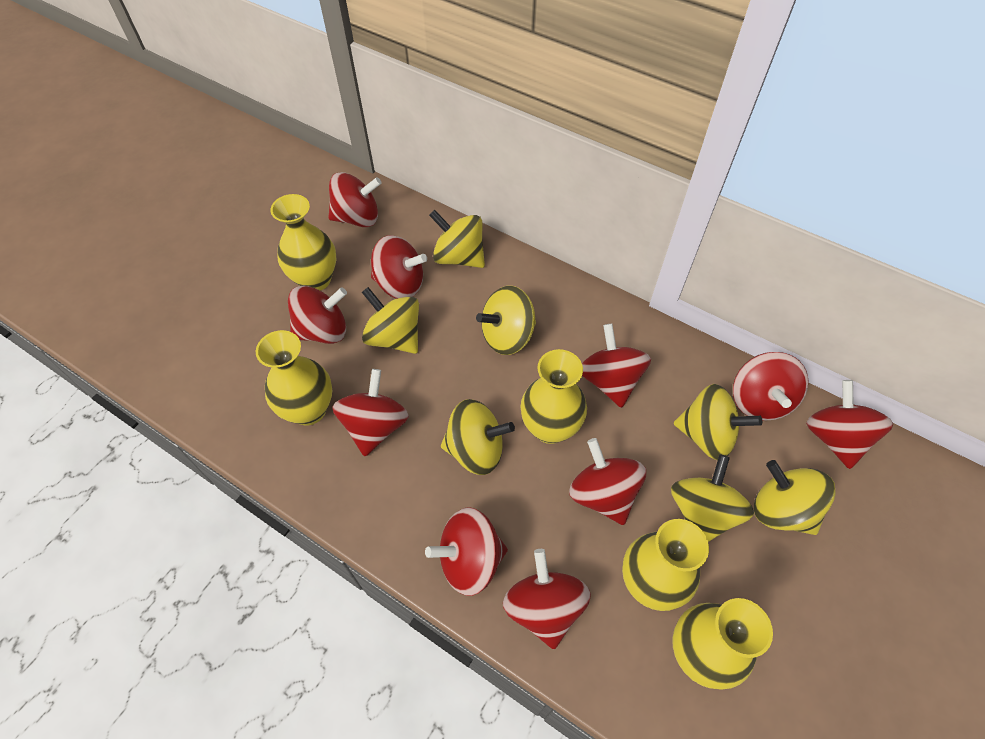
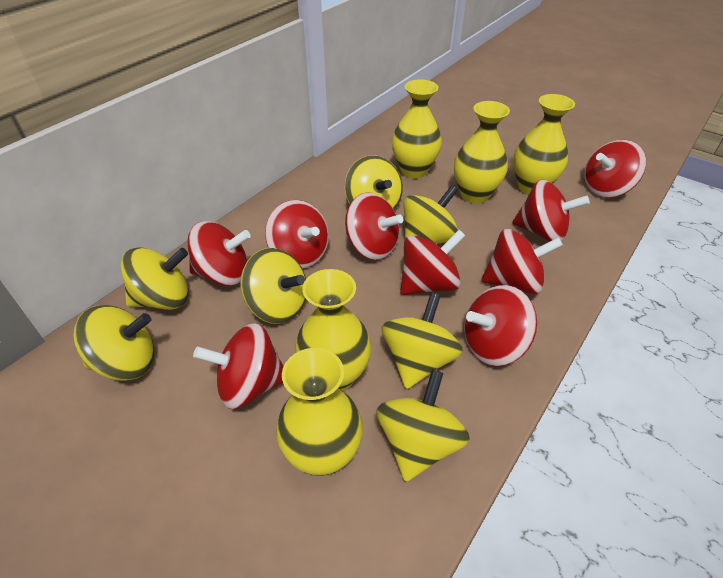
red spinning top: 10 -> 9

